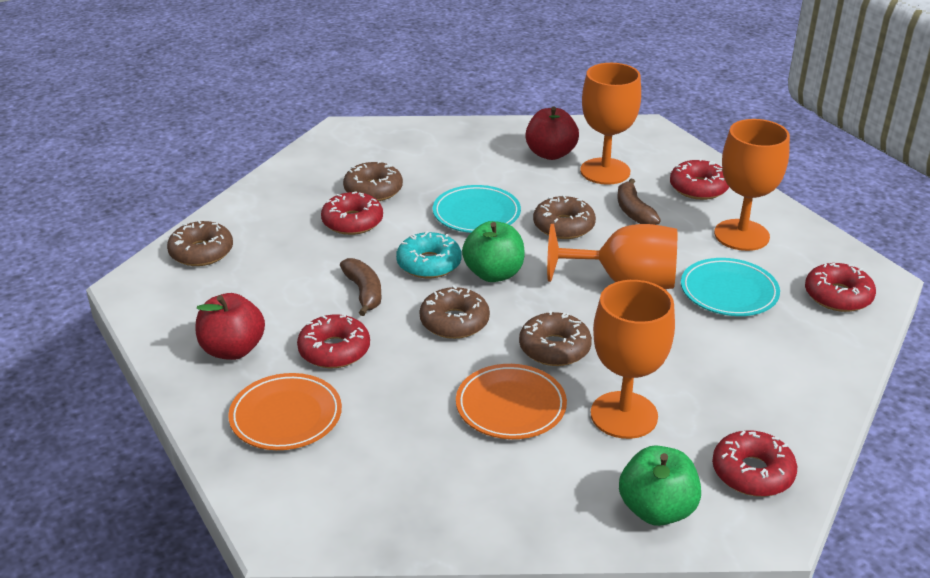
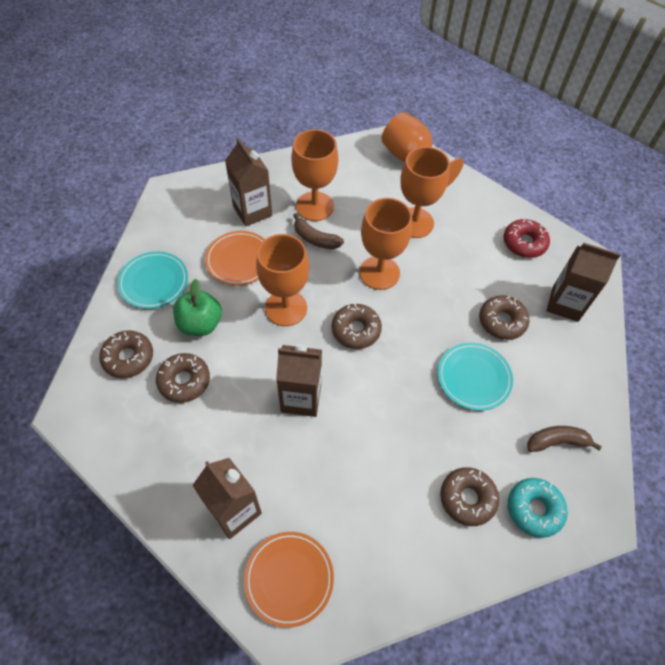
brown carton: 0 -> 4
green apple: 2 -> 1
orange goblet: 4 -> 5
red apple: 2 -> 0
red donut: 5 -> 1

